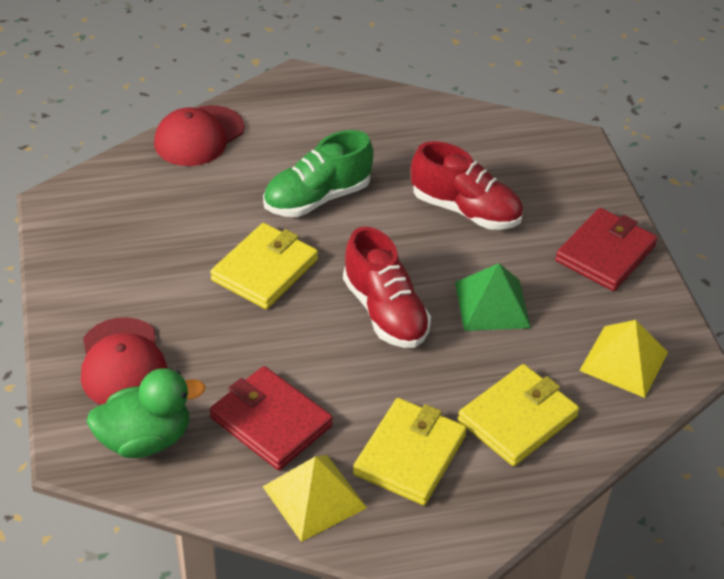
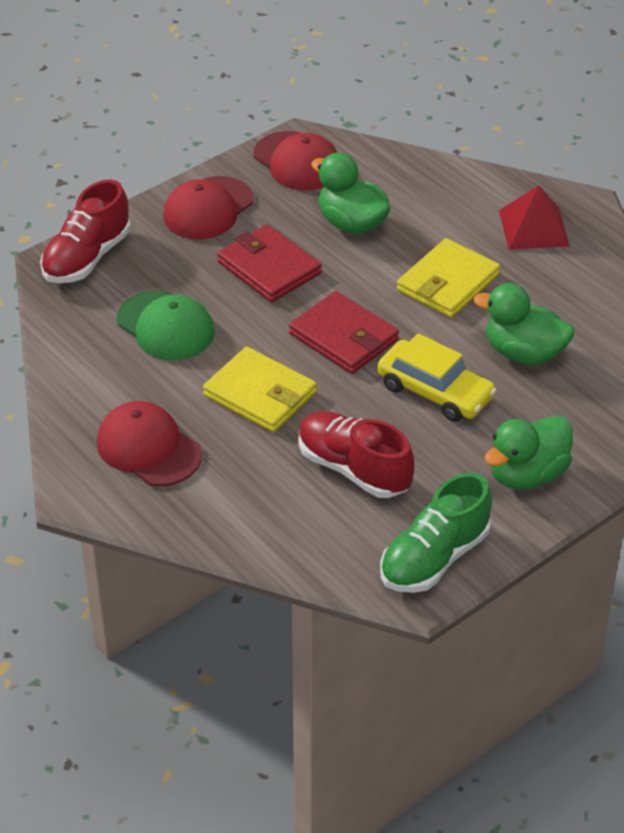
green cap: 0 -> 1
green duck: 1 -> 3
green pyramid: 1 -> 0
red cap: 2 -> 3
red pyramid: 0 -> 1
yellow car: 0 -> 1
yellow pyramid: 2 -> 0
yellow wallet: 3 -> 2

